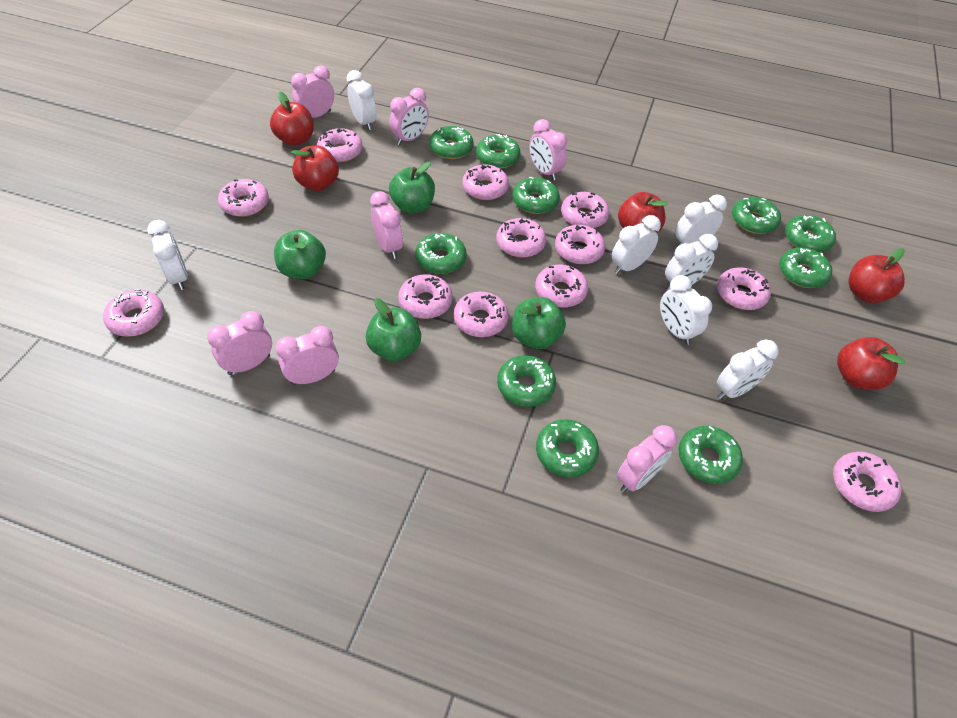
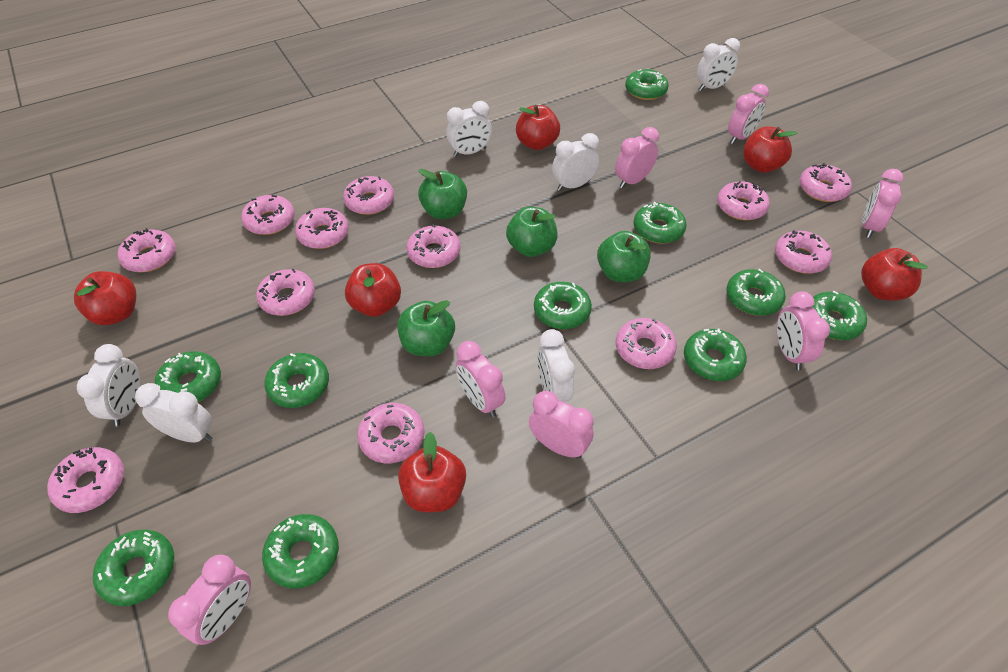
red apple: 5 -> 6
white clock: 7 -> 6

